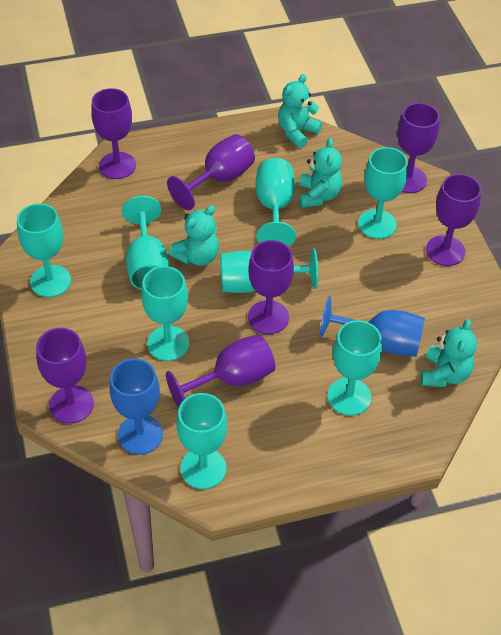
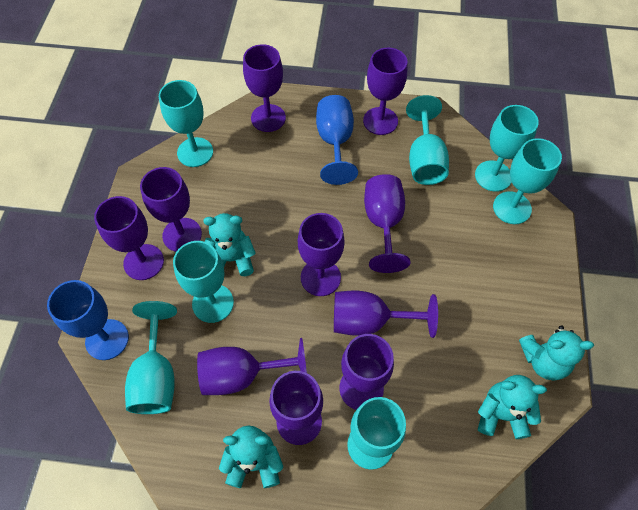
purple goblet: 7 -> 10
turquoise goblet: 8 -> 7

